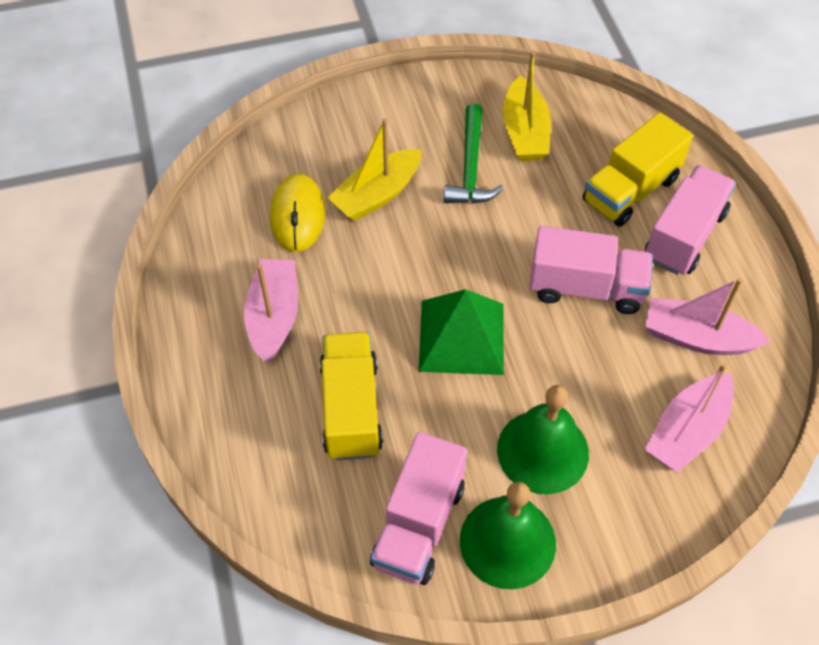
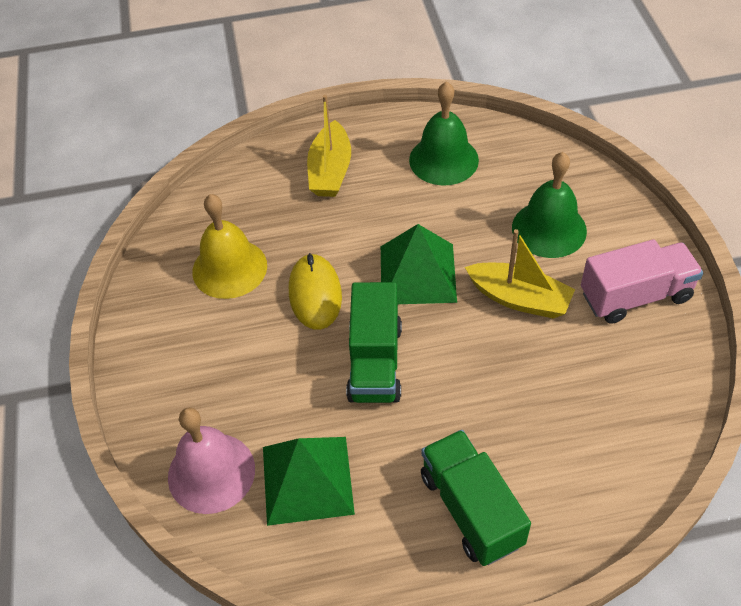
green hammer: 1 -> 0
green pyramid: 1 -> 2
green truck: 0 -> 2
pink bell: 0 -> 1
pink boat: 3 -> 0
pink truck: 3 -> 1
yellow bell: 0 -> 1
yellow truck: 2 -> 0

